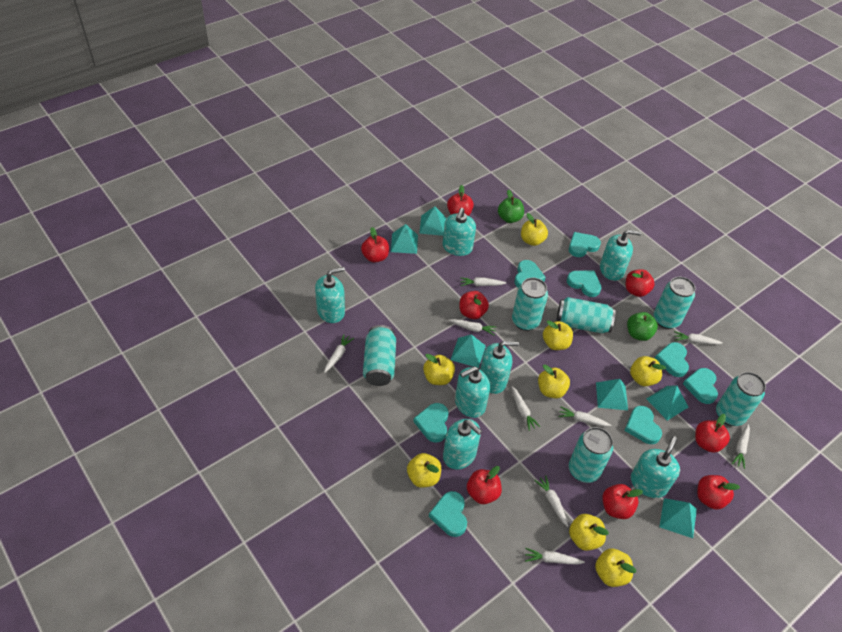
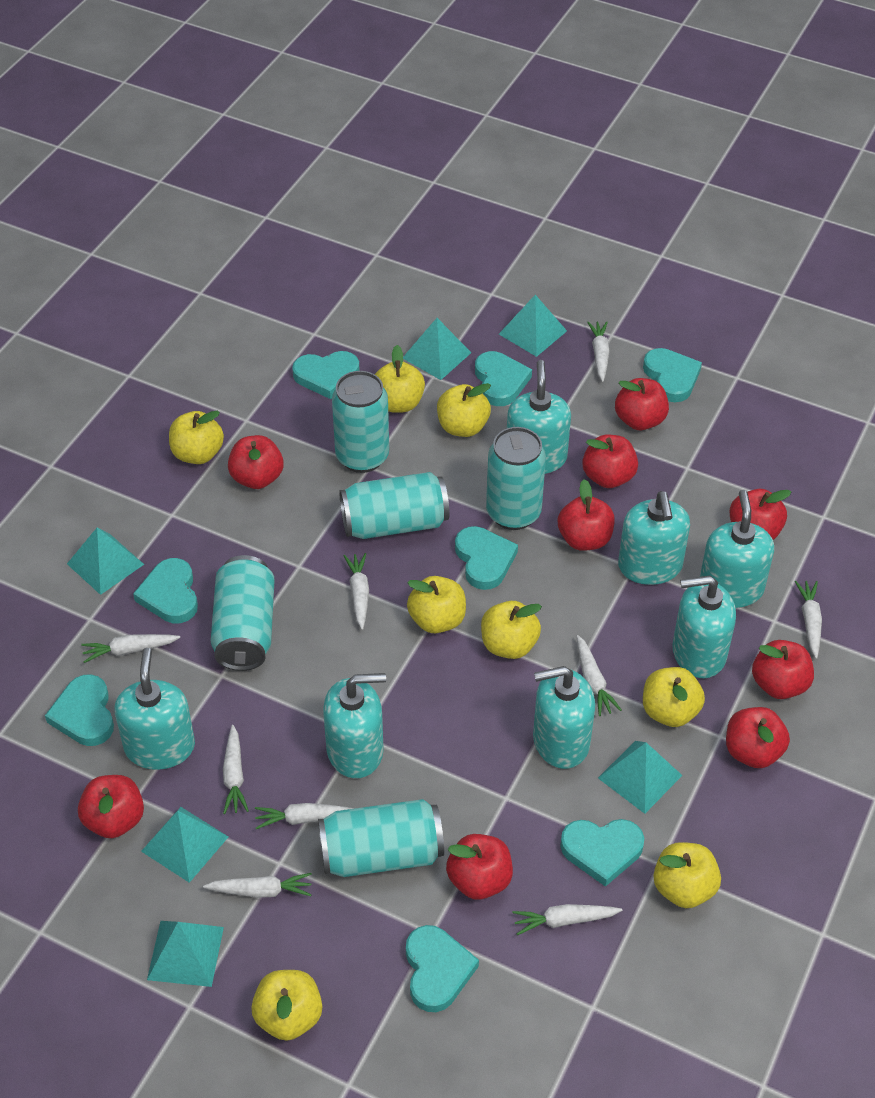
green apple: 2 -> 0
red apple: 8 -> 9
turquoise can: 6 -> 5

